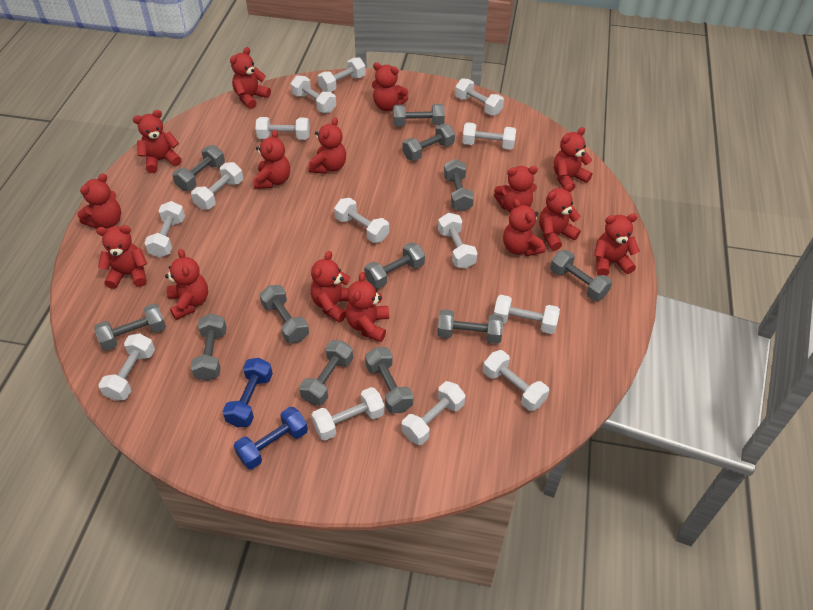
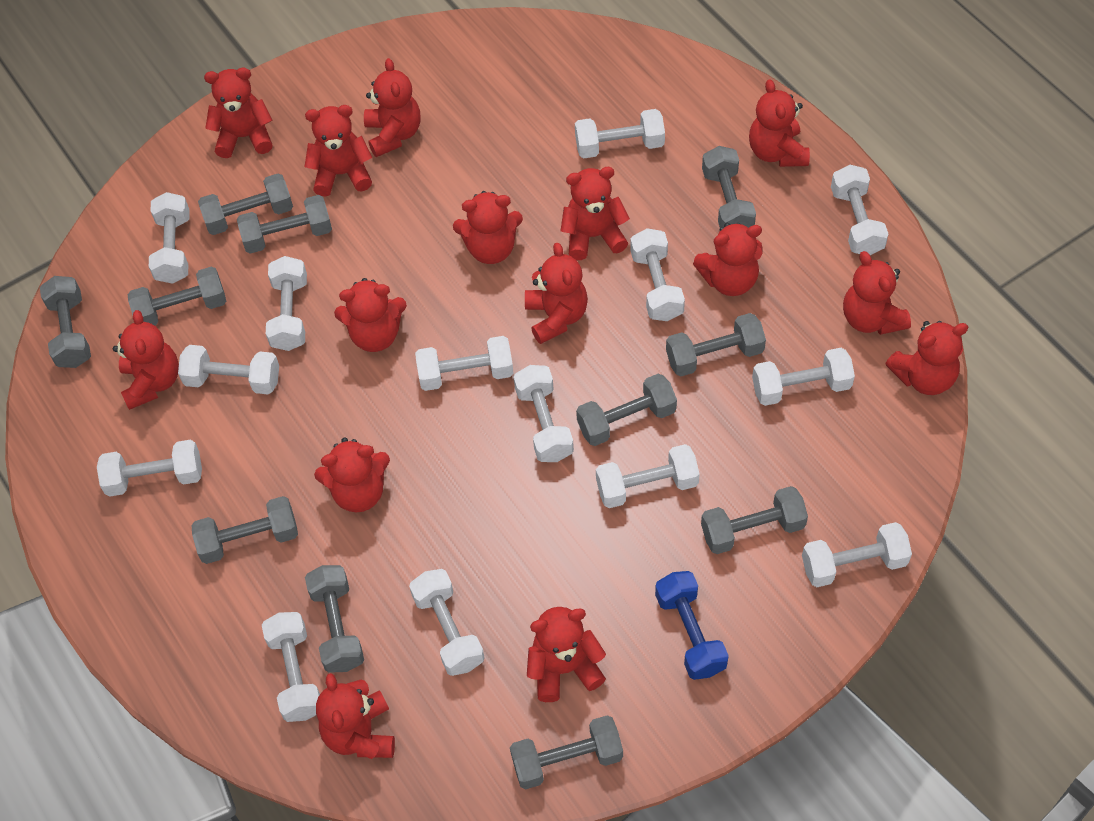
blue dumbbell: 2 -> 1
grey dumbbell: 12 -> 11

